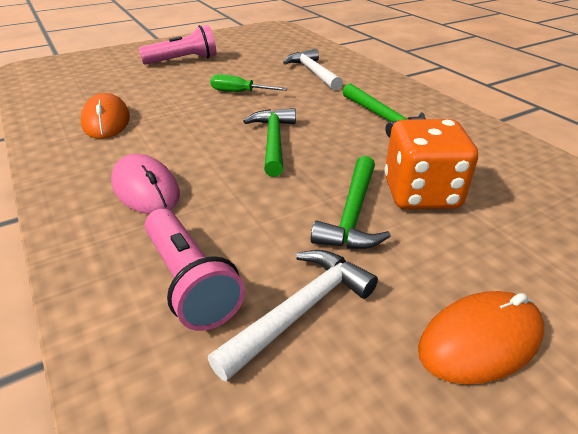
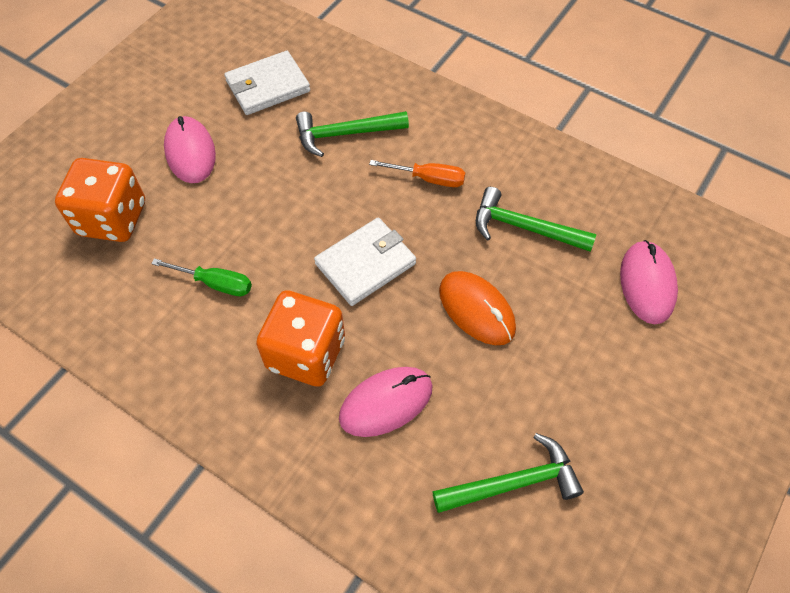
orange dice: 1 -> 2
orange mouse: 2 -> 1
orange screwdriver: 0 -> 1
pink flashlight: 2 -> 0
pink mouse: 1 -> 3
white hammer: 2 -> 0
white wallet: 0 -> 2

